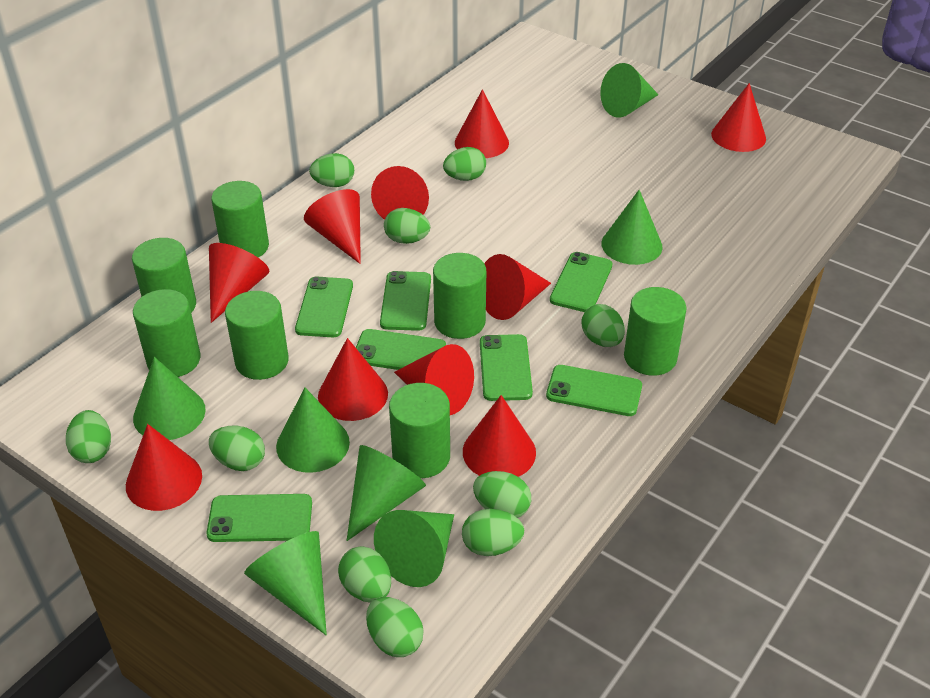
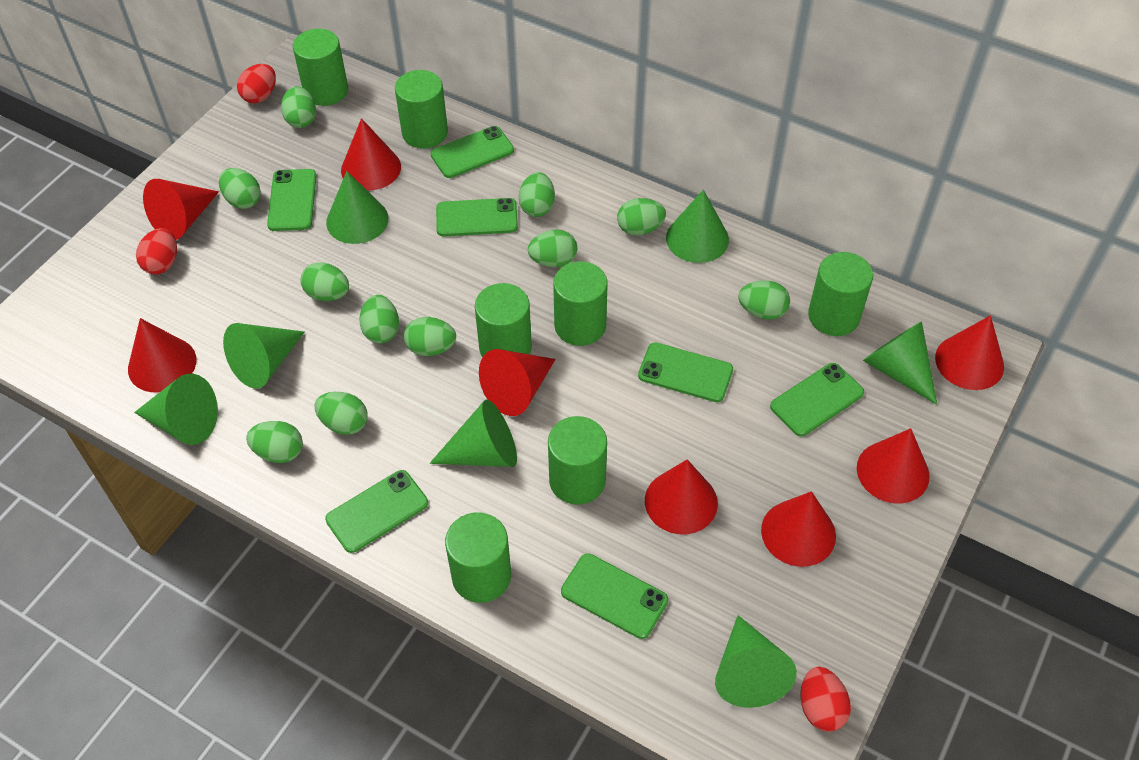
green egg: 10 -> 11
red cone: 10 -> 8
red egg: 0 -> 3

